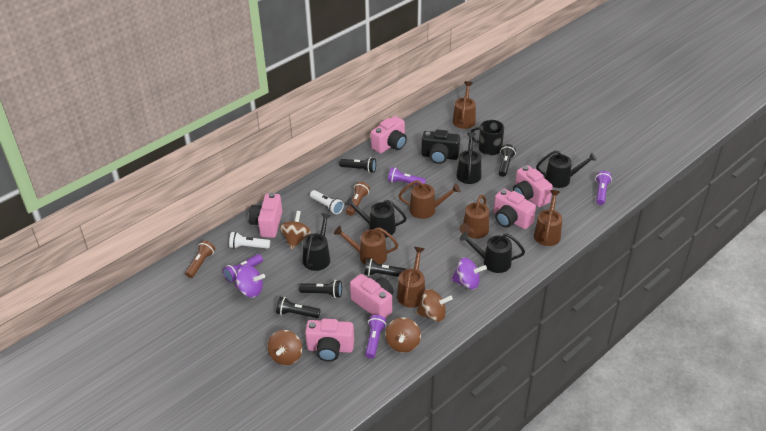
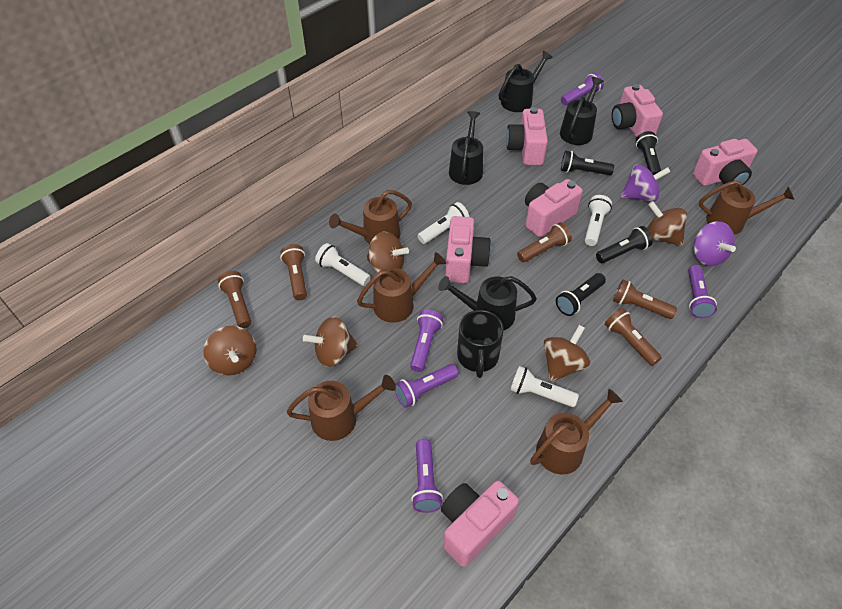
black camera: 1 -> 0
black flashlight: 5 -> 4
black watering can: 5 -> 4
brown flashlight: 2 -> 5
brown spinning top: 4 -> 5
brown watering can: 6 -> 5
purple flashlight: 4 -> 5
white flashlight: 2 -> 4

